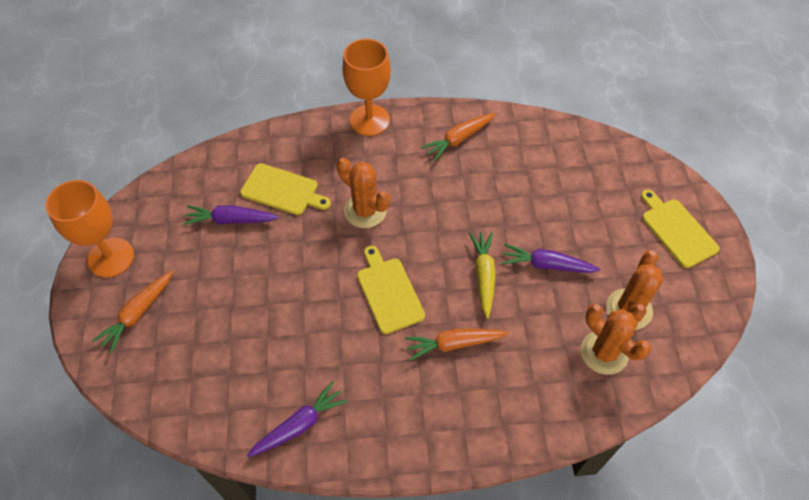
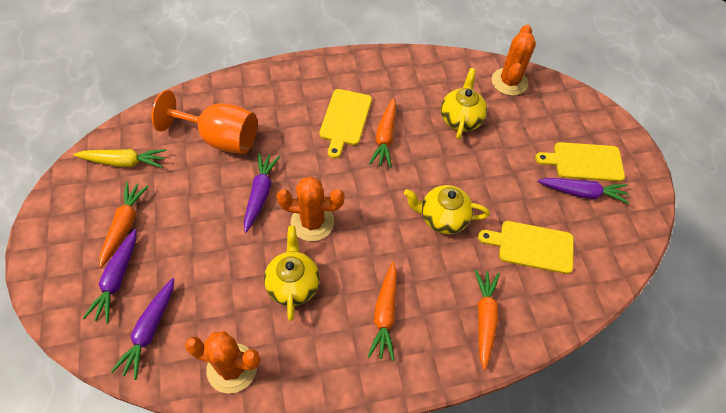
orange carrot: 3 -> 4
orange goblet: 2 -> 1
purple carrot: 3 -> 4
yellow teapot: 0 -> 3

